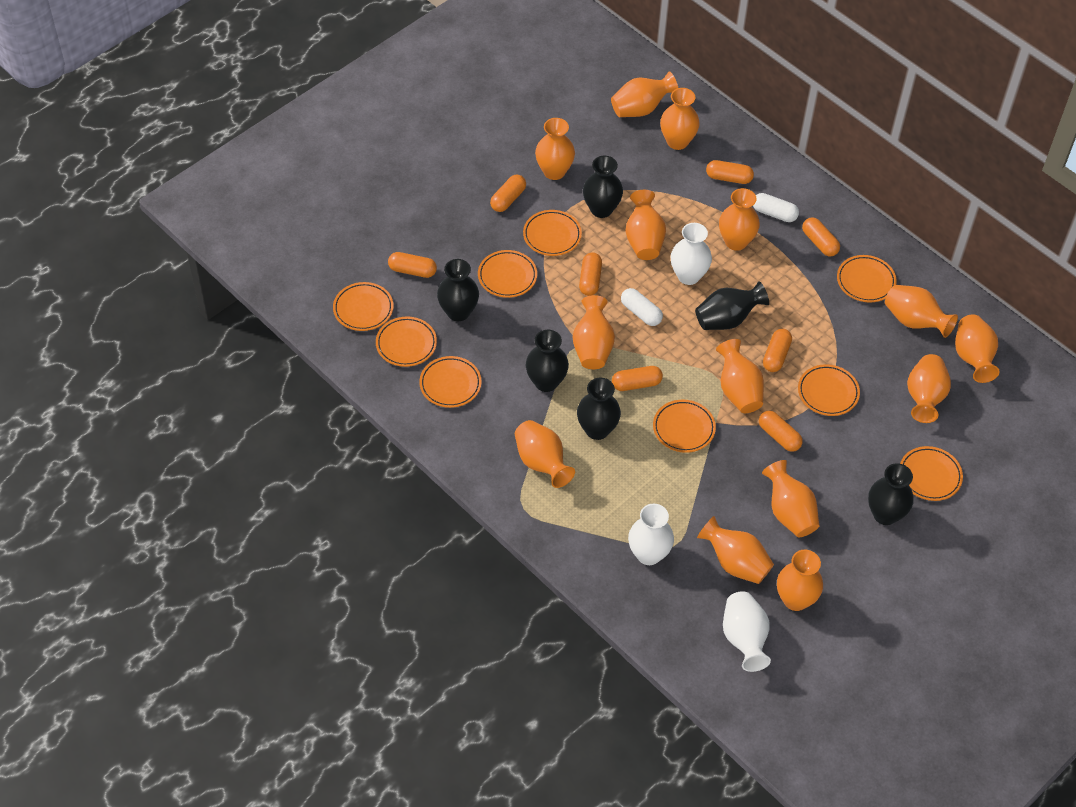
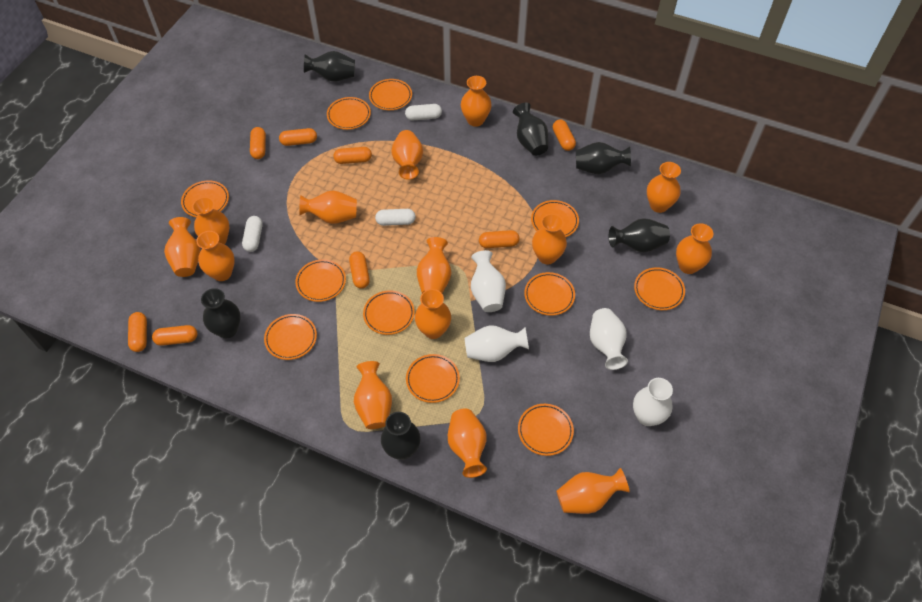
orange plate: 9 -> 11
white capsule: 2 -> 3
white vase: 3 -> 4

